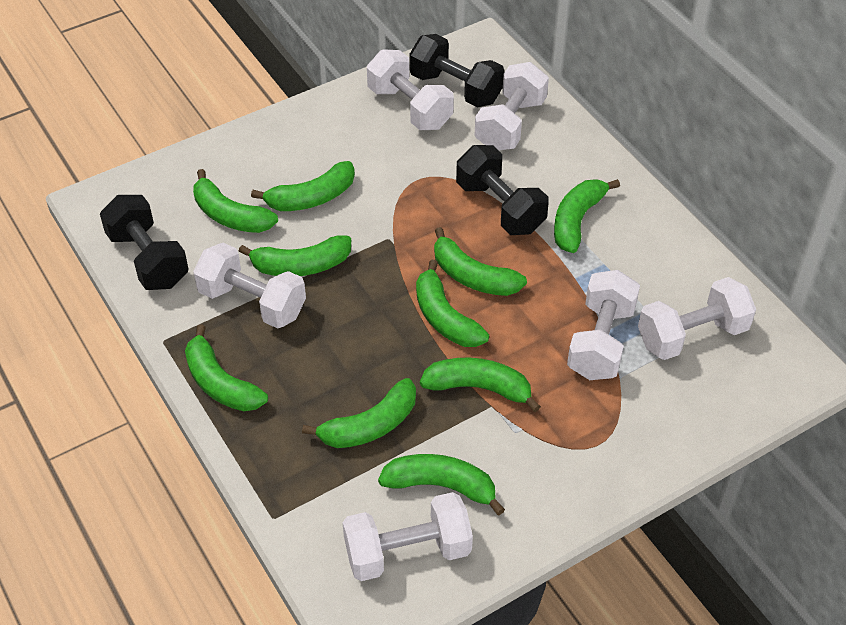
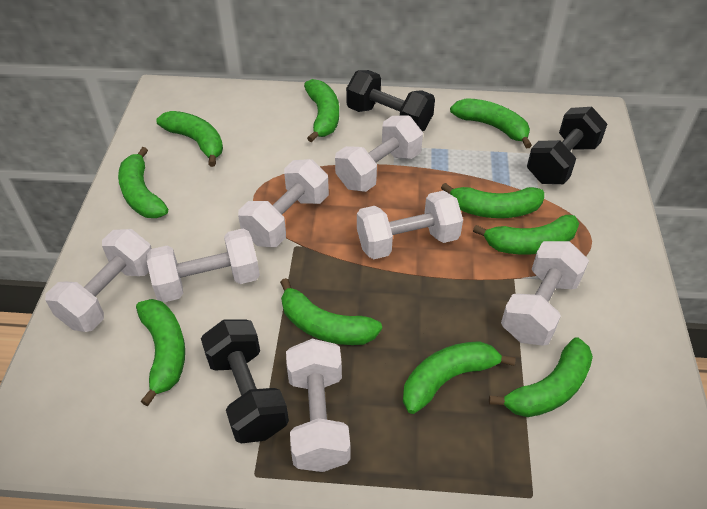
white dumbbell: 6 -> 7

